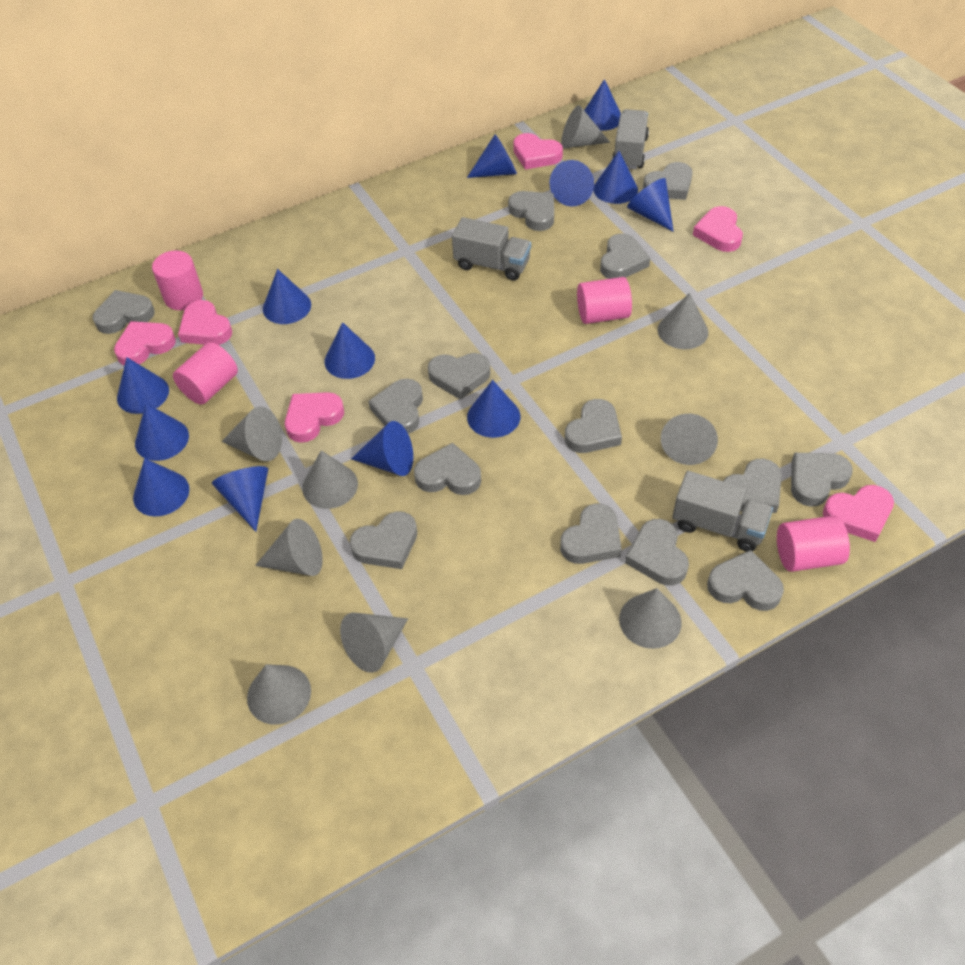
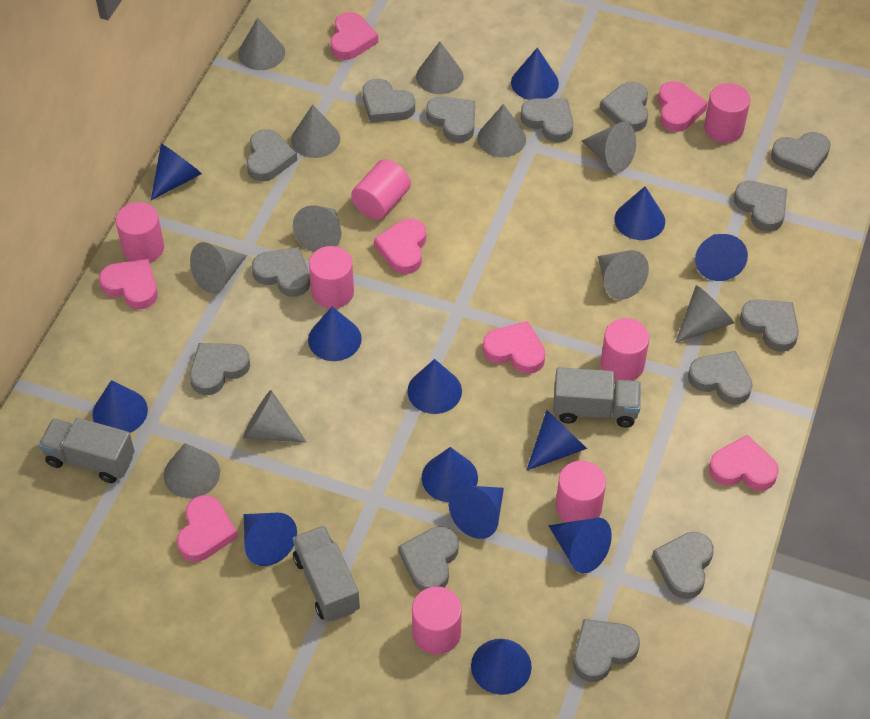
grey cone: 9 -> 11
pink cylinder: 4 -> 7
pink heart: 6 -> 7

